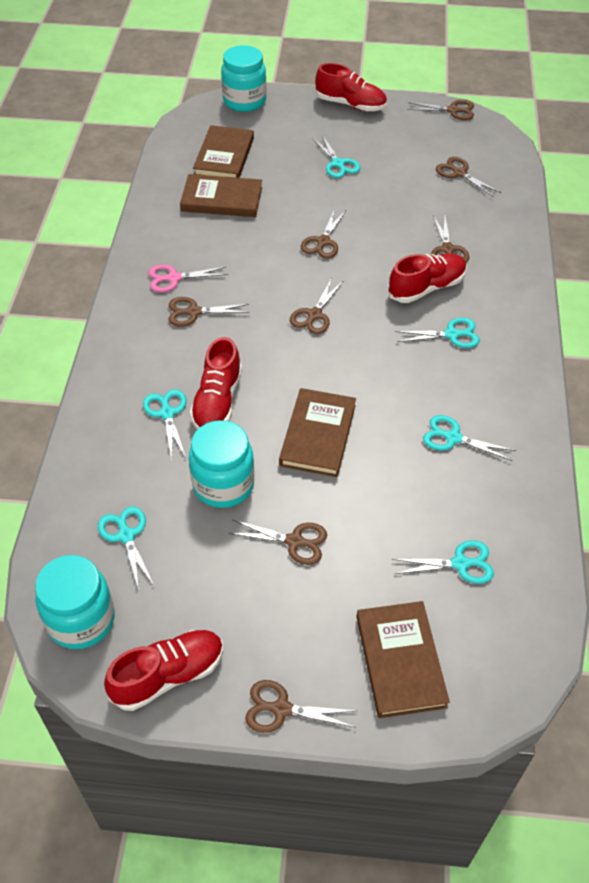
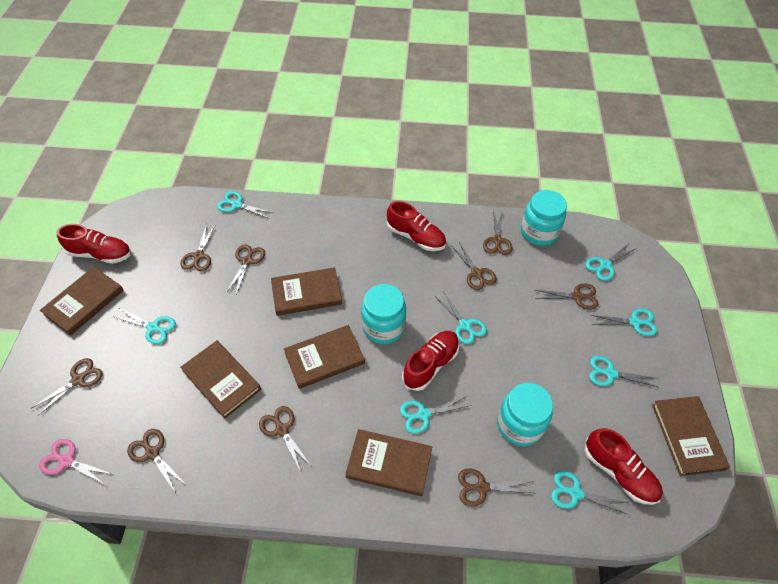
brown book: 4 -> 6
brown scissors: 8 -> 9
turquoise scissors: 6 -> 8

